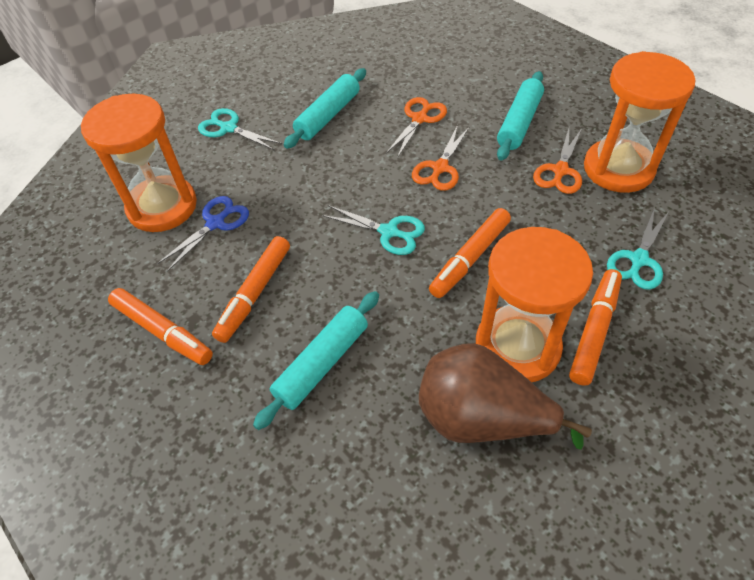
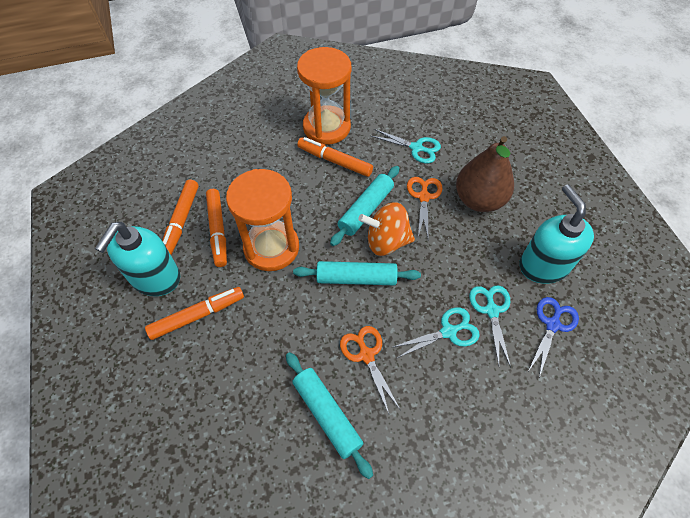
orange hourglass: 3 -> 2
orange scissors: 3 -> 2
orange spinning top: 0 -> 1
turquoise soap dispenser: 0 -> 2

